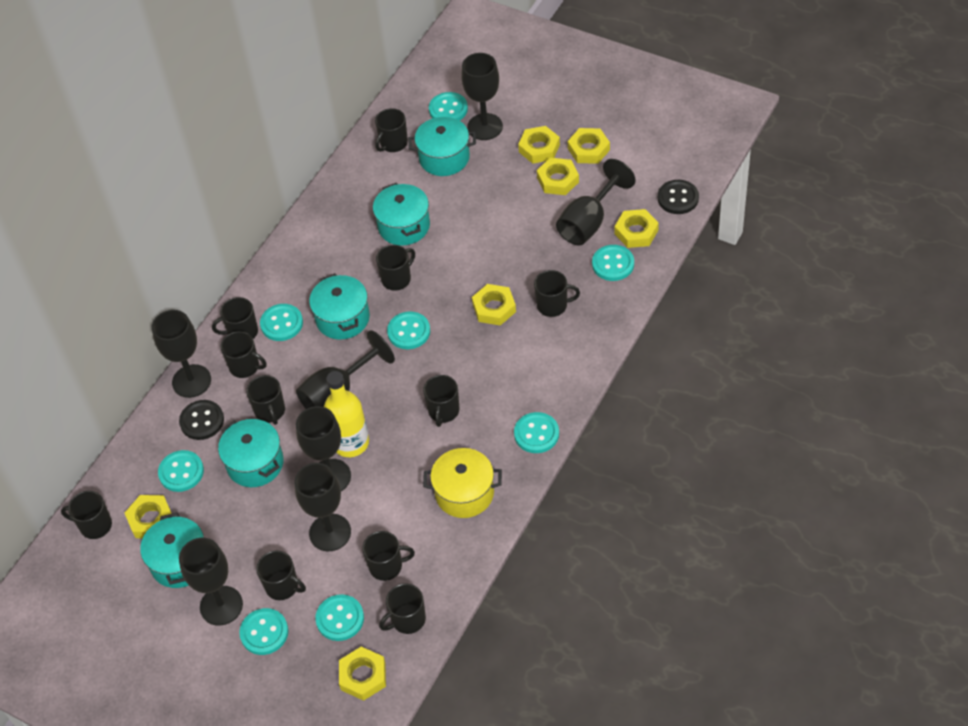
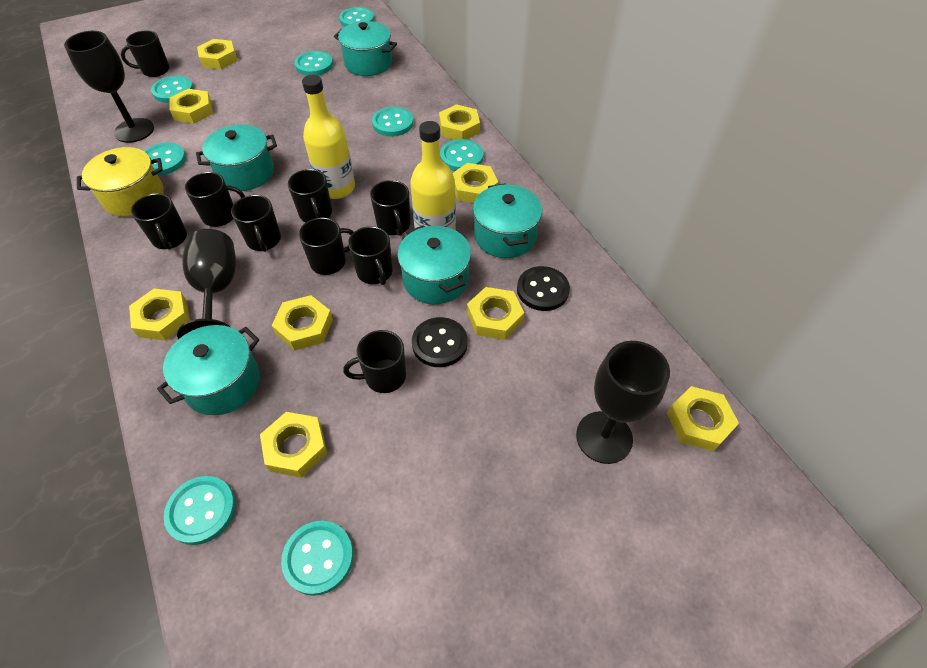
black goblet: 7 -> 3
black mug: 11 -> 9
yellow bottle: 1 -> 2
yellow nut: 7 -> 9

